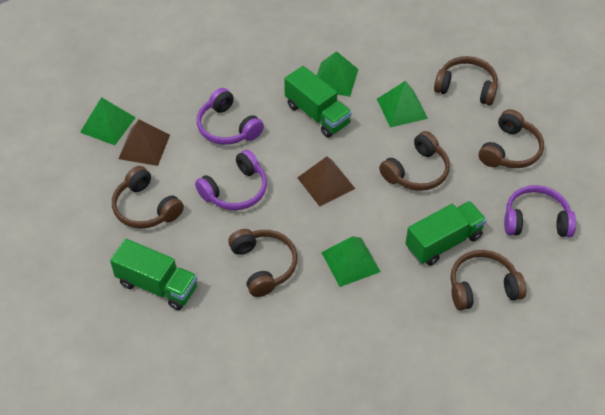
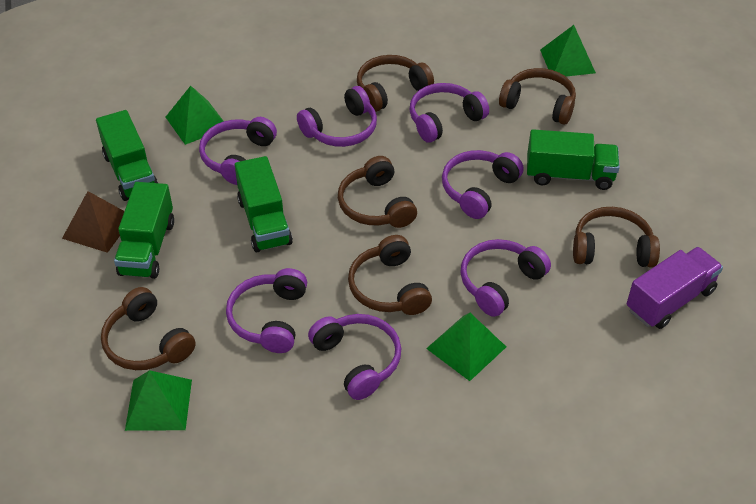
brown pyramid: 2 -> 1
green truck: 3 -> 4
purple headphones: 3 -> 7
purple truck: 0 -> 1

